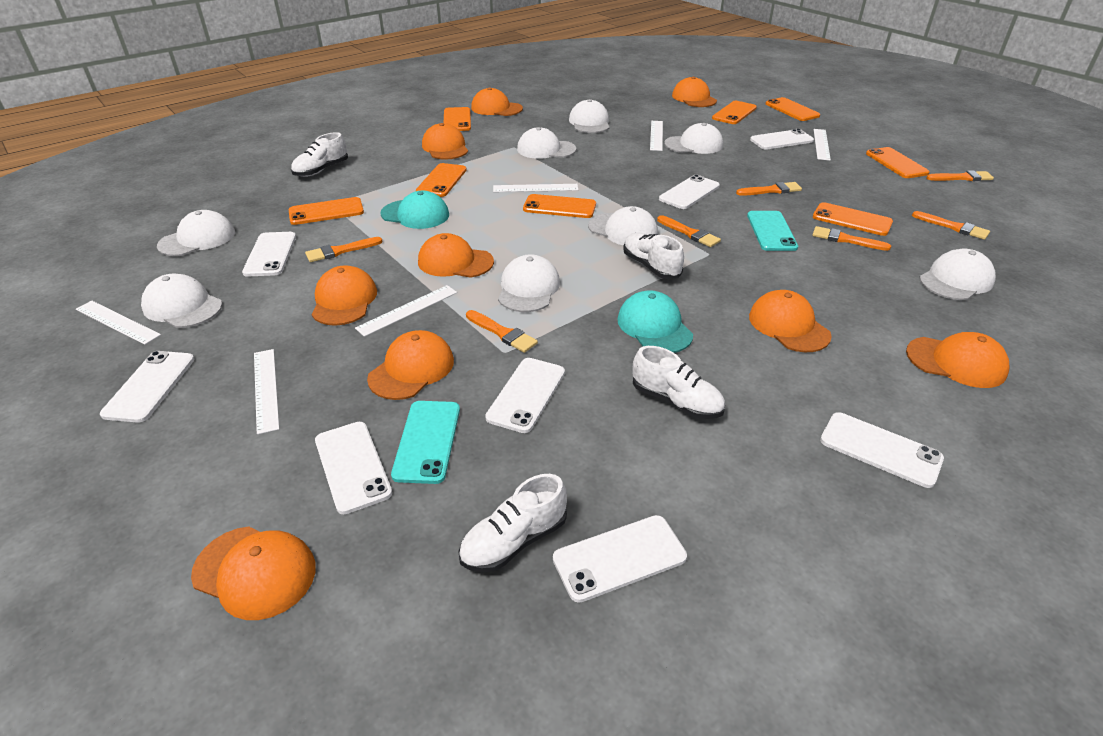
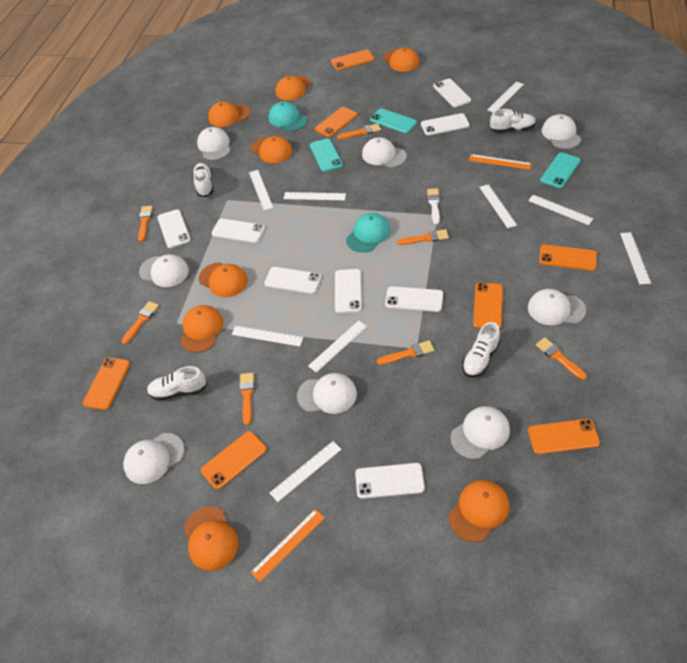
orange cap: 9 -> 8
orange phone: 8 -> 7
orange ruler: 0 -> 2
turquoise phone: 2 -> 3
white brush: 0 -> 1
white ruler: 6 -> 9

